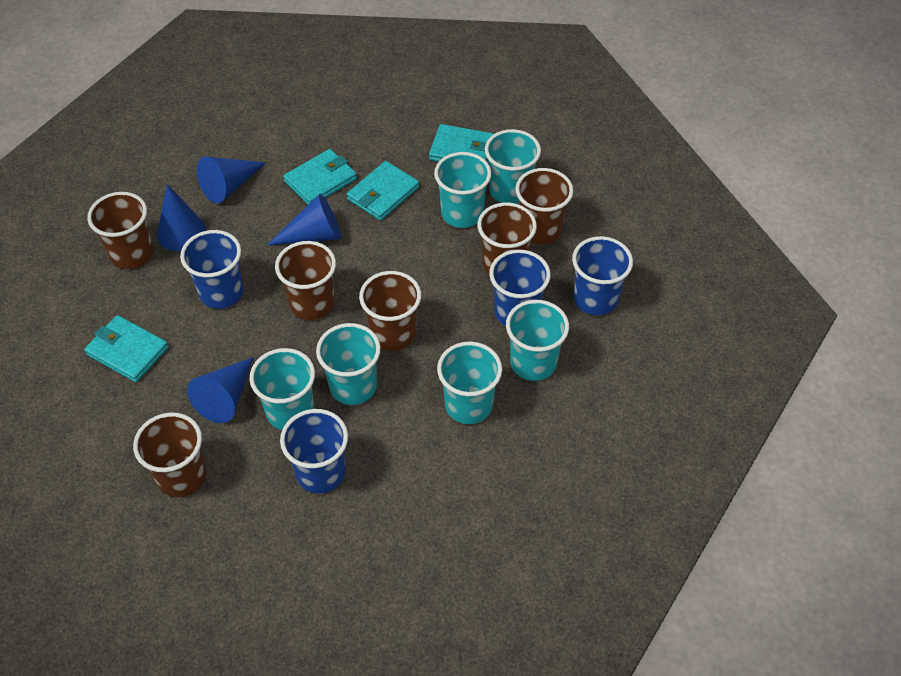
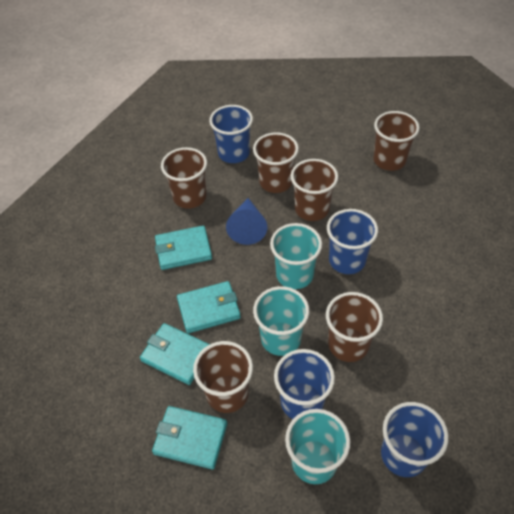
blue cone: 4 -> 1
turquoise cup: 6 -> 3

